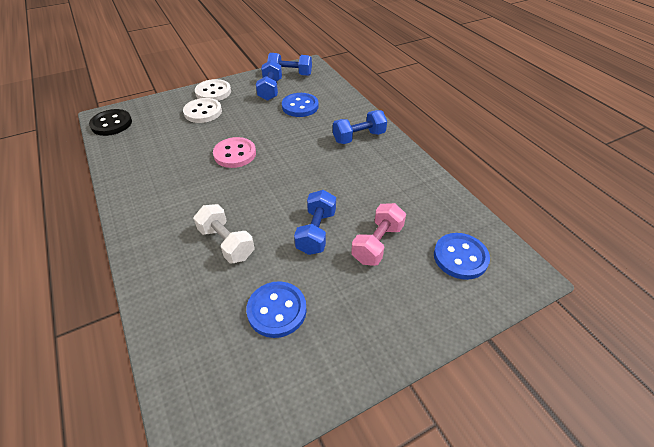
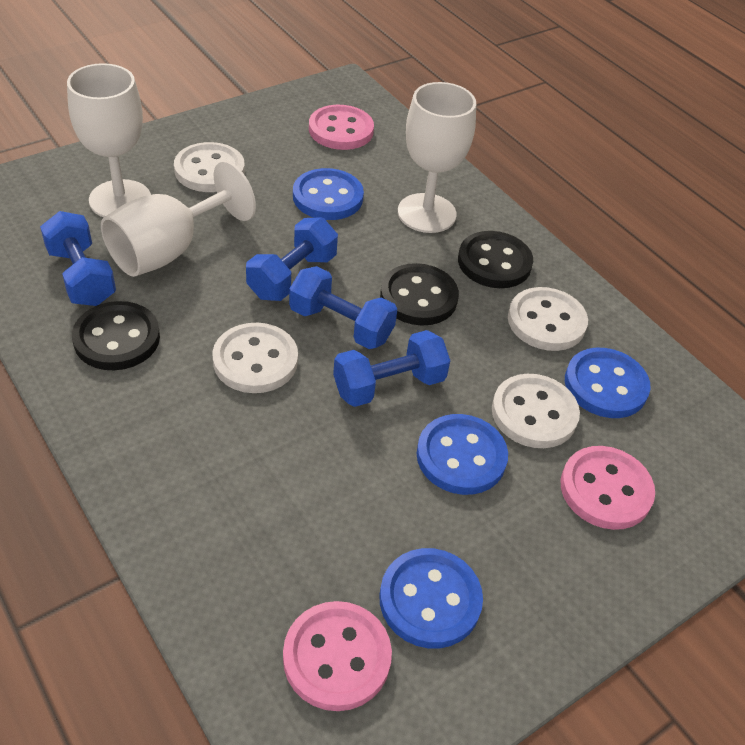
black button: 1 -> 3
blue button: 3 -> 4
pink button: 1 -> 3
pink dumbbell: 1 -> 0
white button: 2 -> 4
white dumbbell: 1 -> 0
white goblet: 0 -> 3

